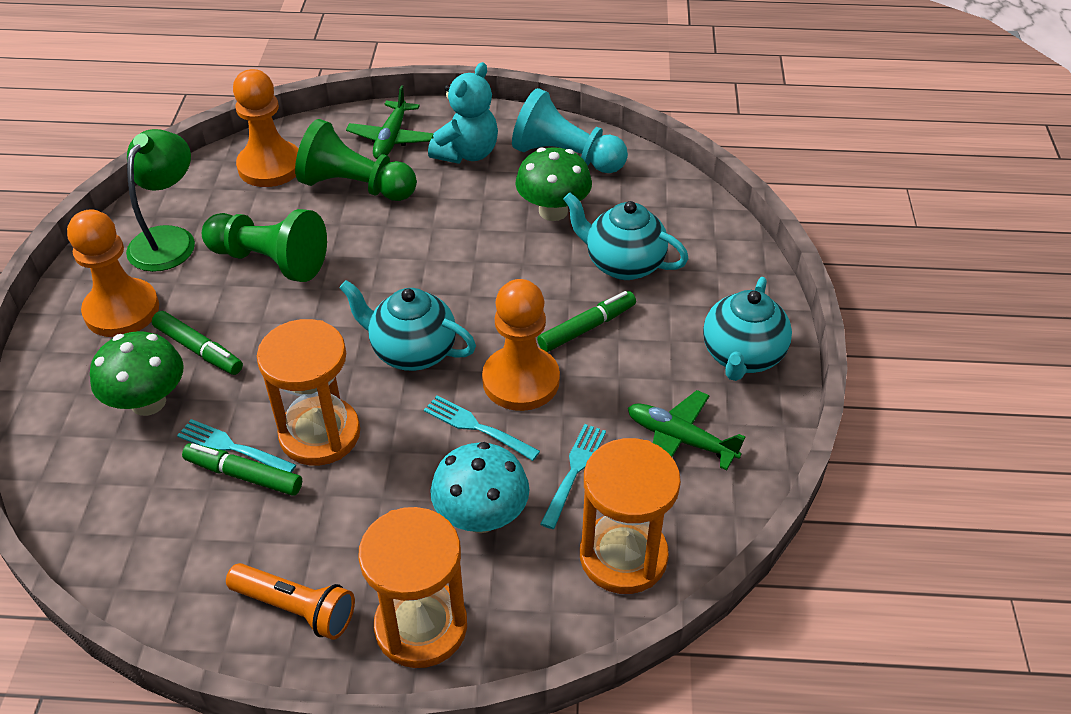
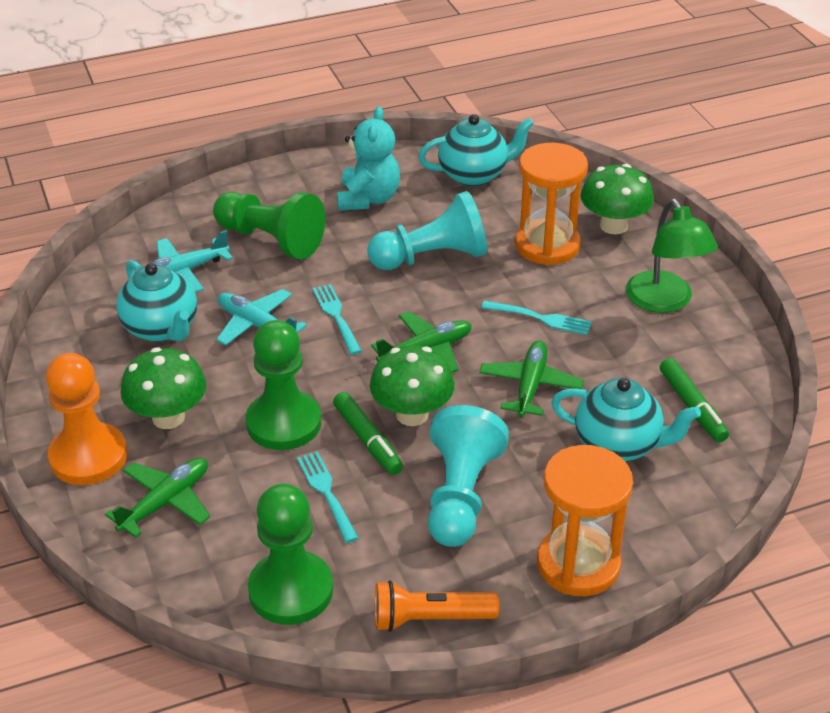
green marker: 3 -> 2
green mushroom: 2 -> 3
green pawn: 2 -> 3
green plane: 2 -> 3
orange hourglass: 3 -> 2
orange pawn: 3 -> 1
turquoise mushroom: 1 -> 0
turquoise pawn: 1 -> 2
turquoise plane: 0 -> 2

